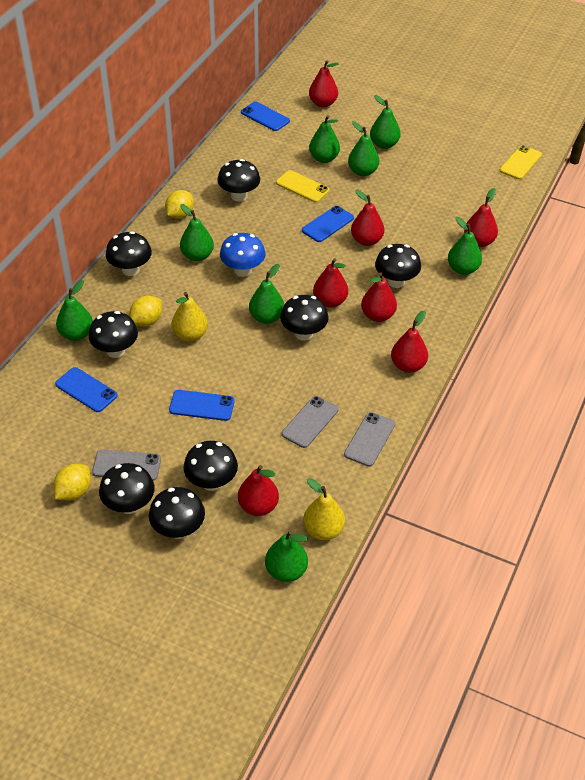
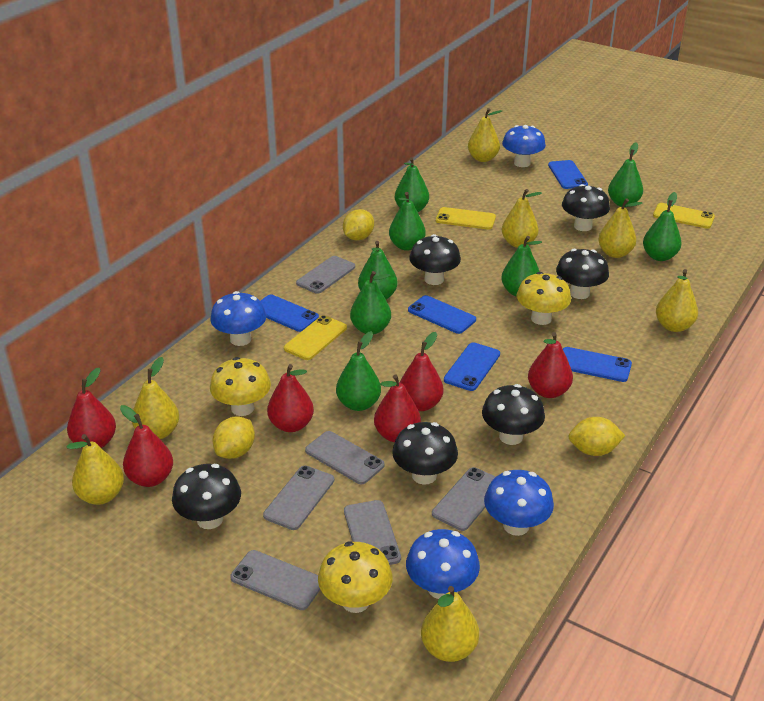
black mushroom: 8 -> 6
blue mushroom: 1 -> 4
blue phone: 4 -> 5
grey phone: 3 -> 6
red pear: 7 -> 6
yellow mushroom: 0 -> 3
yellow pear: 2 -> 7
yellow phone: 2 -> 3

